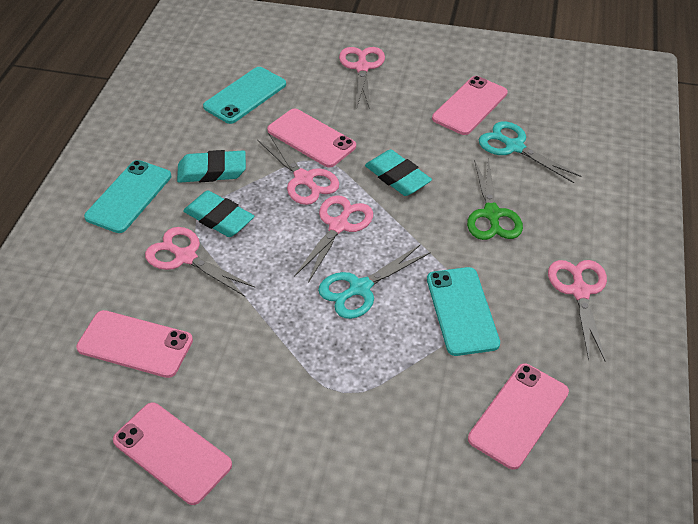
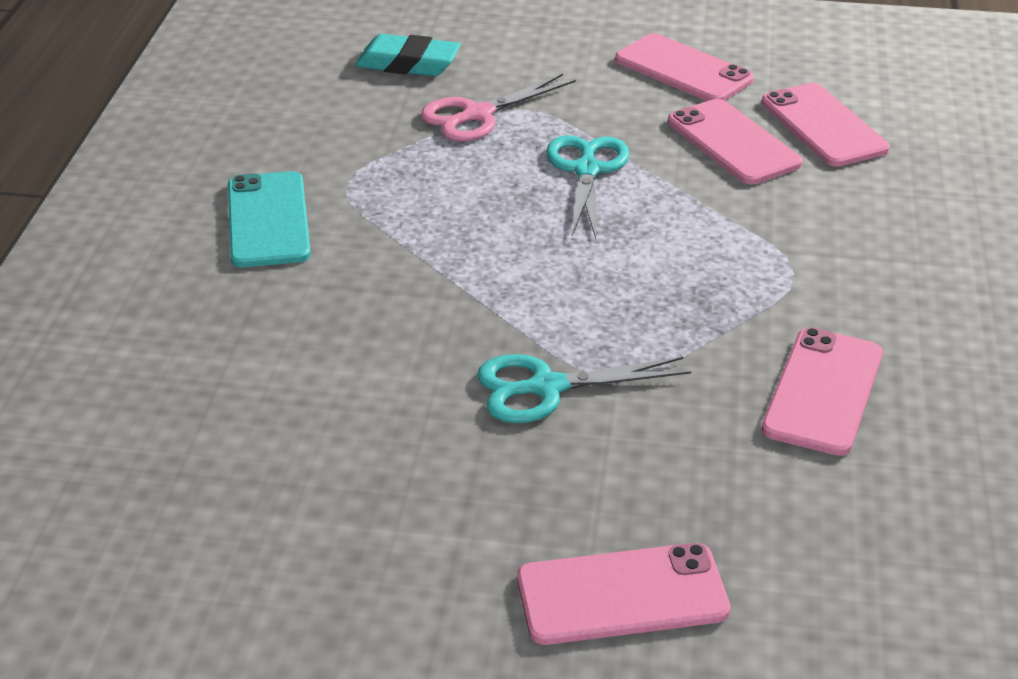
green scissors: 1 -> 0
pink scissors: 5 -> 1
turquoise eraser: 3 -> 1
turquoise phone: 3 -> 1

